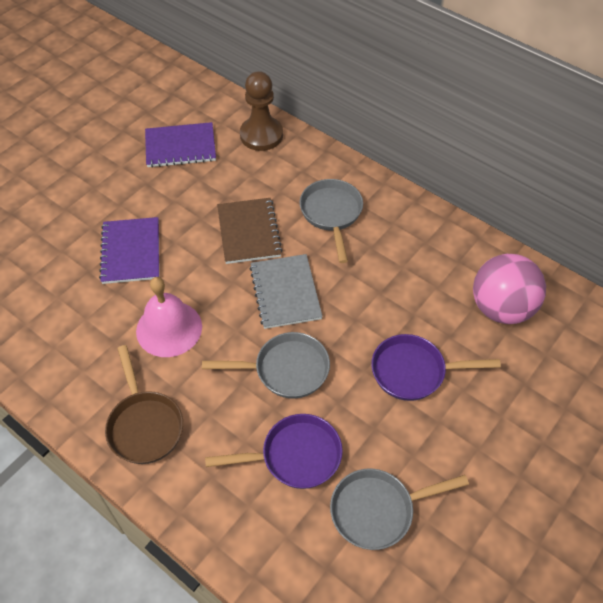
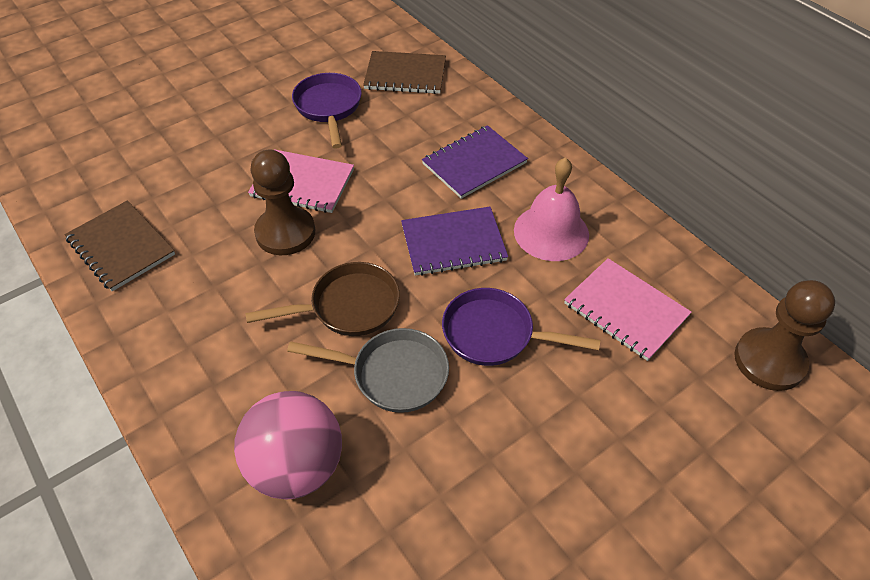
brown notebook: 1 -> 2
brown pawn: 1 -> 2
grey notebook: 1 -> 0
grey pan: 3 -> 1
pink notebook: 0 -> 2

